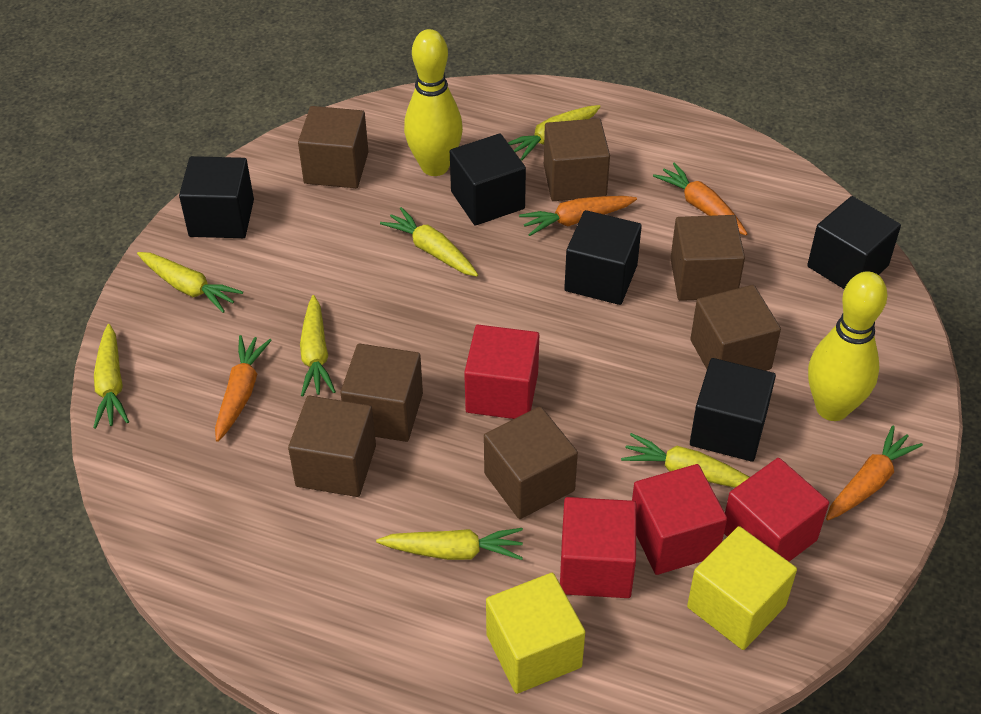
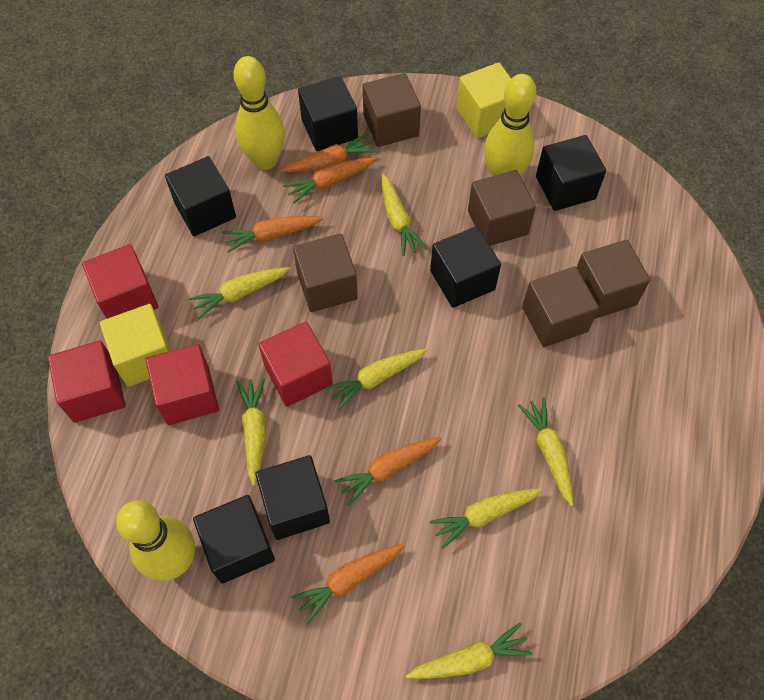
black cube: 5 -> 6
brown cube: 7 -> 5
orange carrot: 4 -> 5
yellow bowling pin: 2 -> 3

